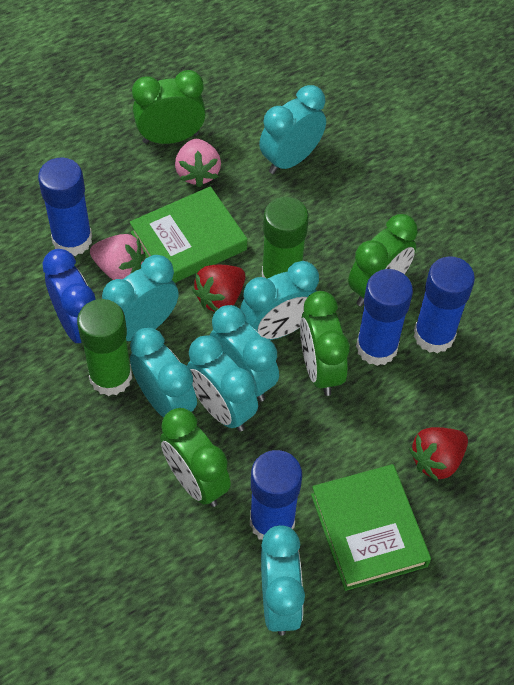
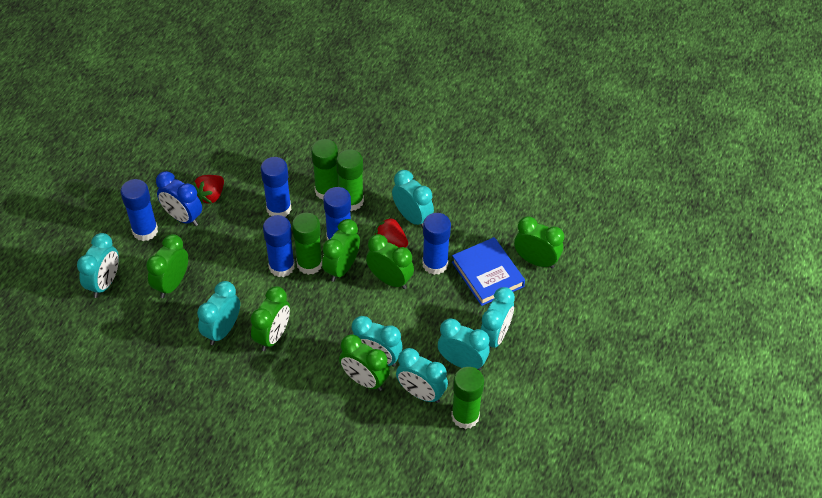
blue book: 0 -> 1
blue glue stick: 4 -> 5
green book: 2 -> 0
green clock: 4 -> 6
green glue stick: 2 -> 4
pink strawberry: 2 -> 0

